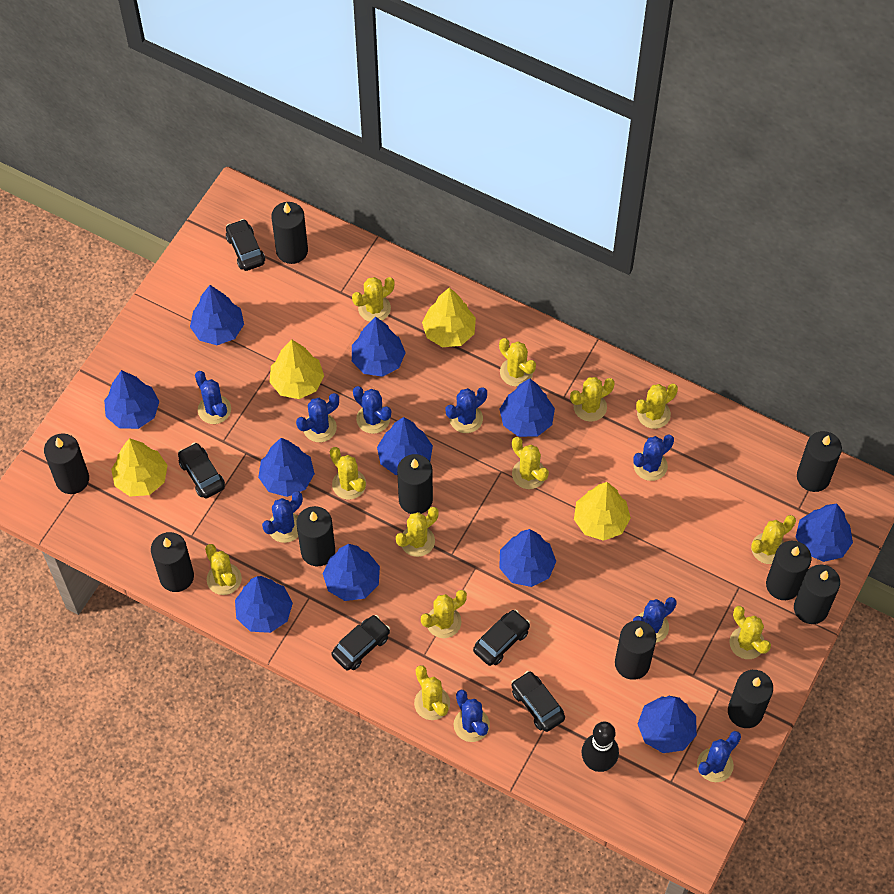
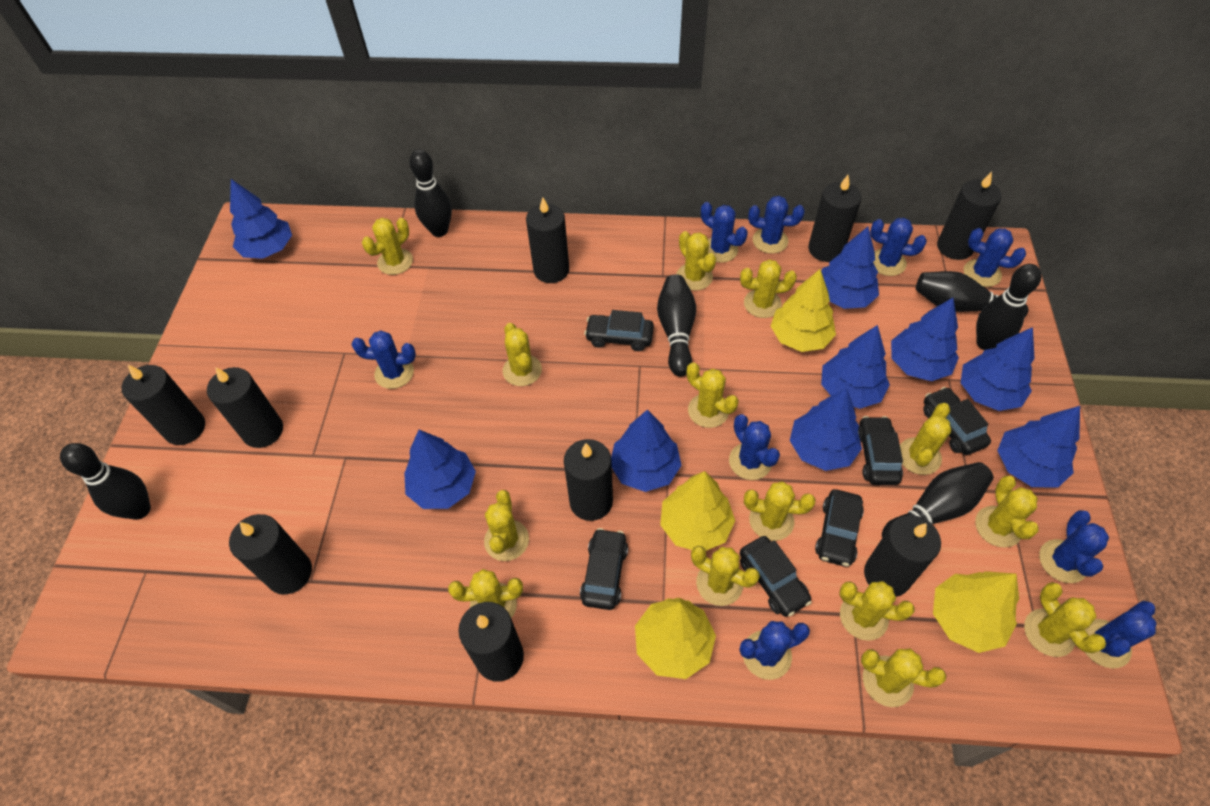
black bowling pin: 1 -> 6
black candle: 10 -> 9
black car: 5 -> 6
blue tree: 11 -> 9
yellow cactus: 12 -> 14

